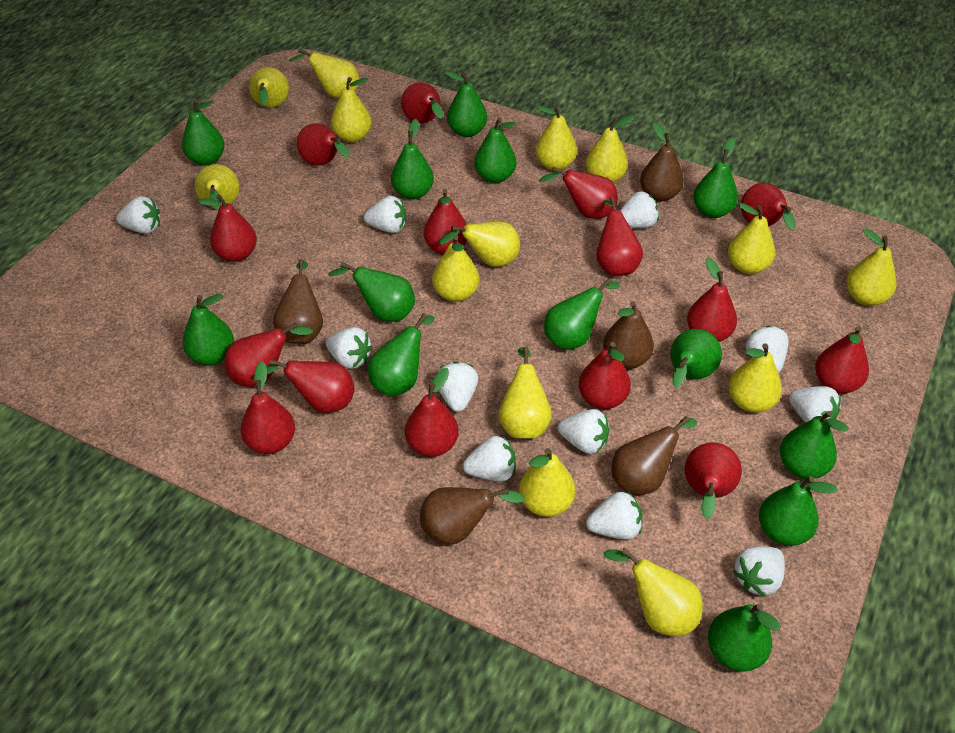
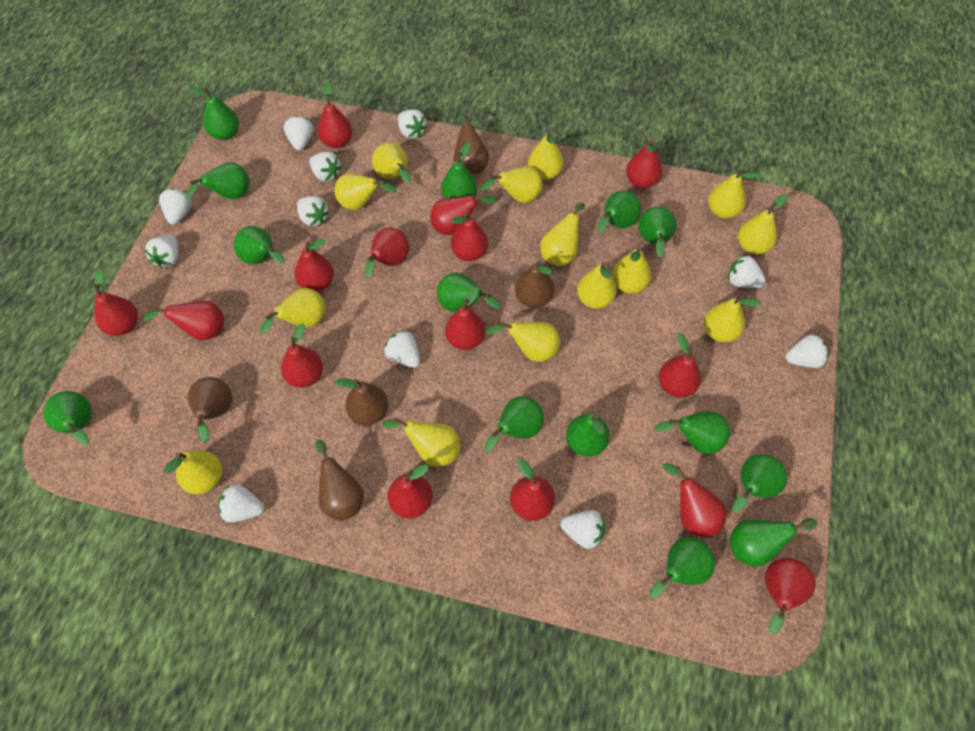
green pear: 13 -> 14

